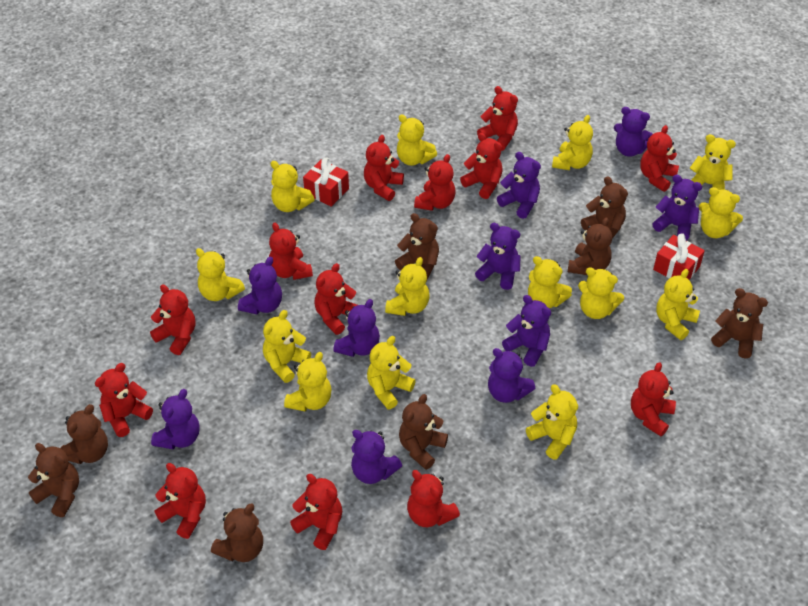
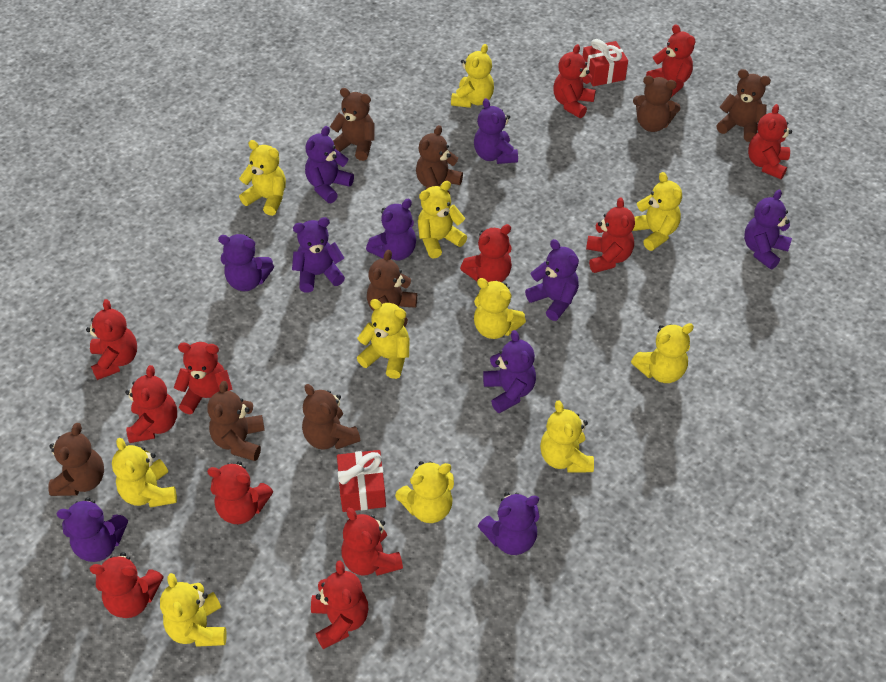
red teddy bear: 13 -> 12
yellow teddy bear: 14 -> 11

